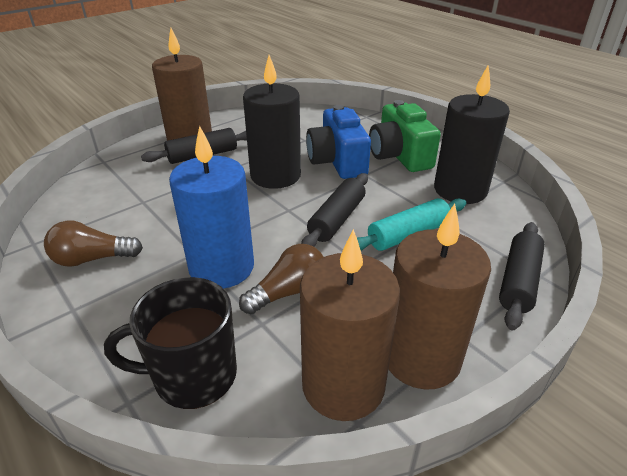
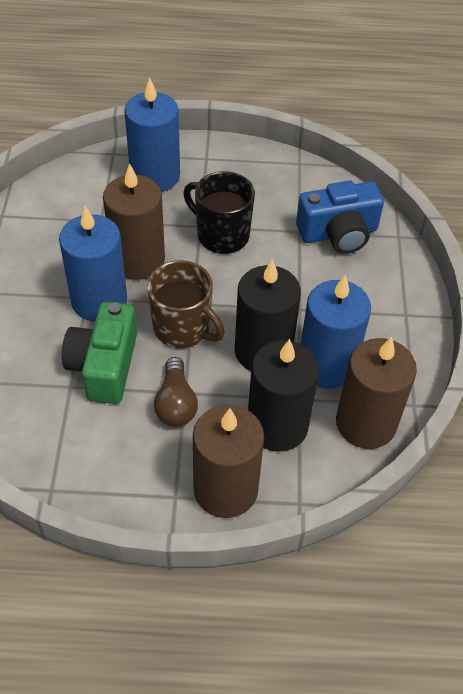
black rolling pin: 3 -> 0
blue candle: 1 -> 3
brown light bulb: 2 -> 1
brown mug: 0 -> 1
turquoise rolling pin: 1 -> 0

